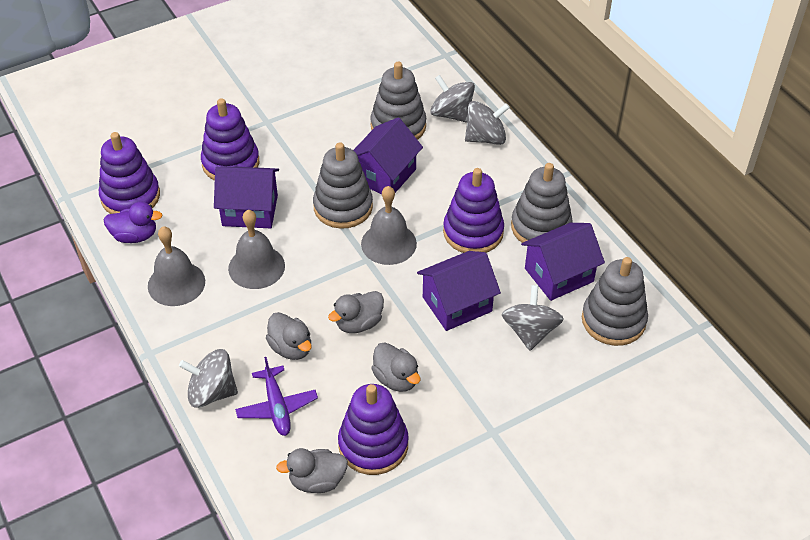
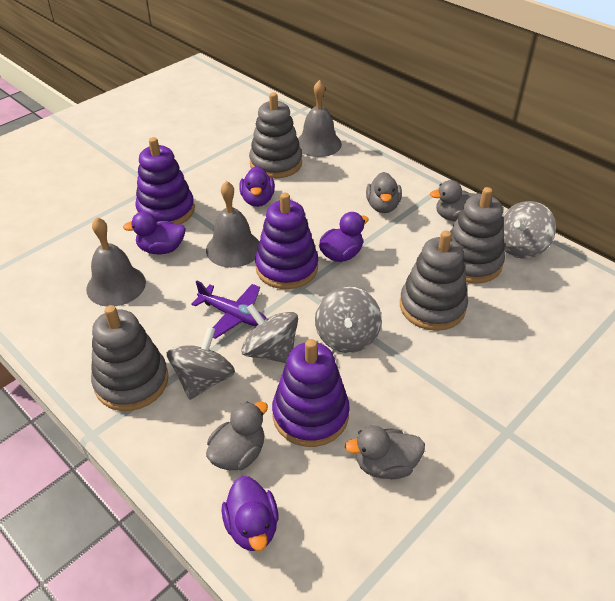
purple duck: 1 -> 4
purple house: 4 -> 0
purple stacking toy: 4 -> 3

